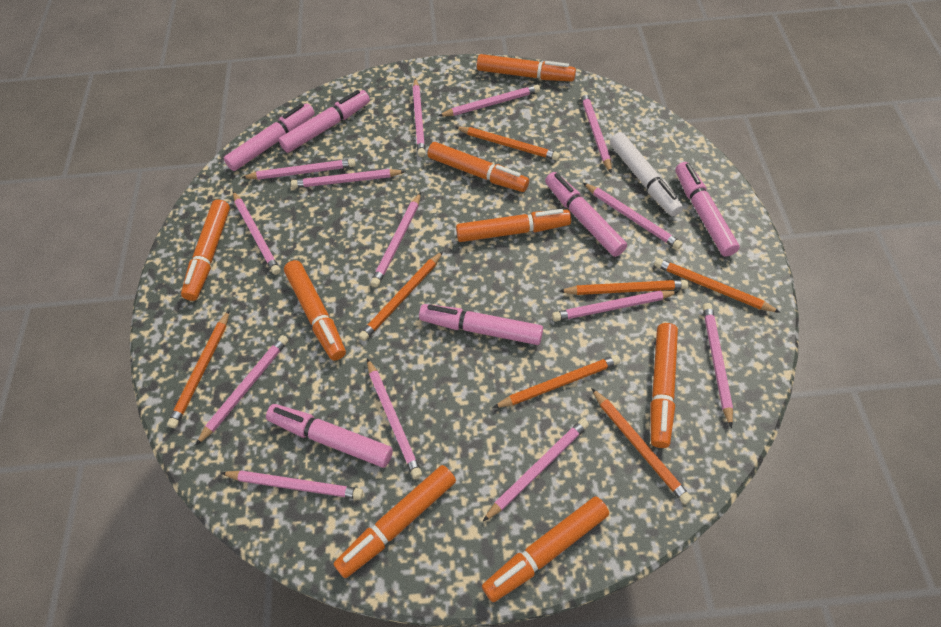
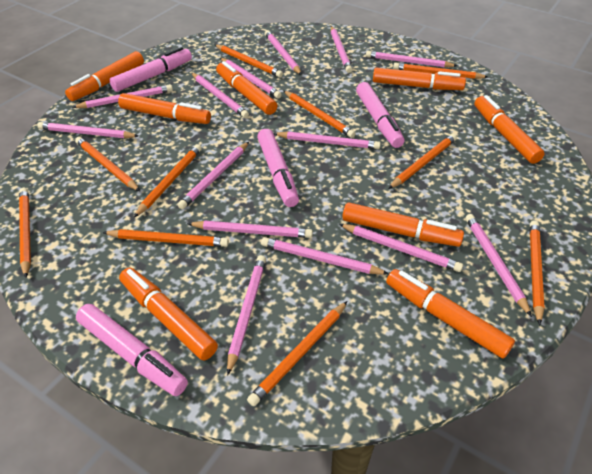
orange pencil: 7 -> 10
pink marker: 6 -> 4
white marker: 1 -> 0

